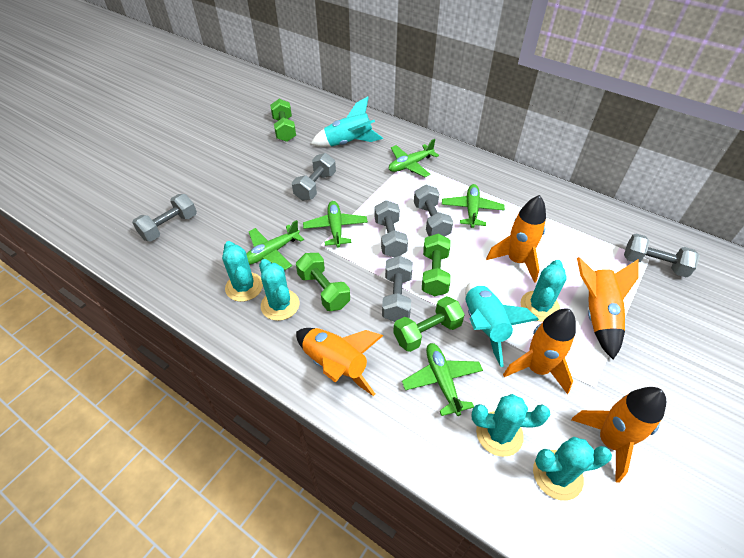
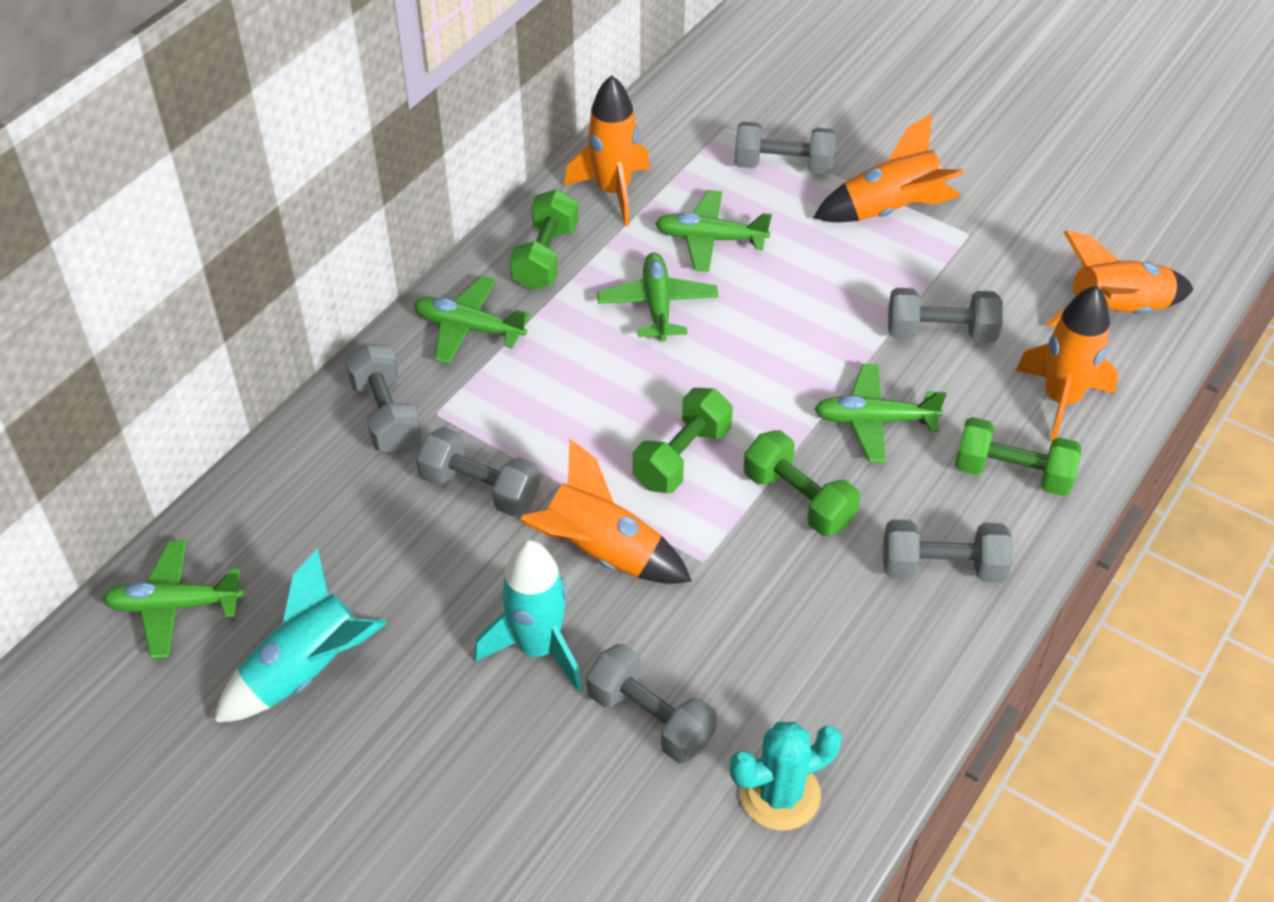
turquoise cactus: 5 -> 1

